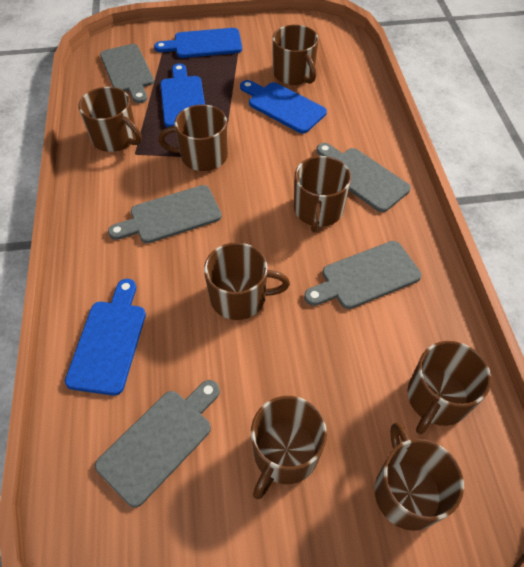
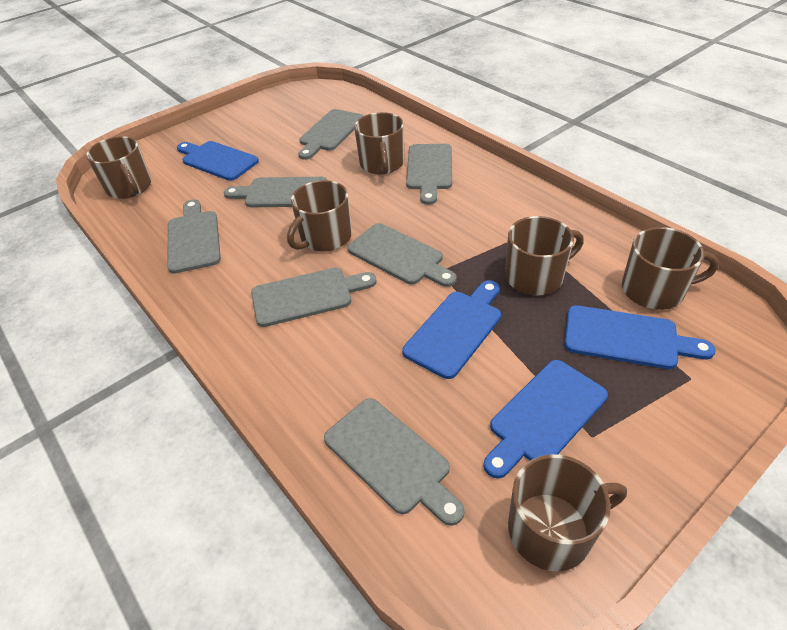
brown mug: 8 -> 6
grey cutting board: 5 -> 7

